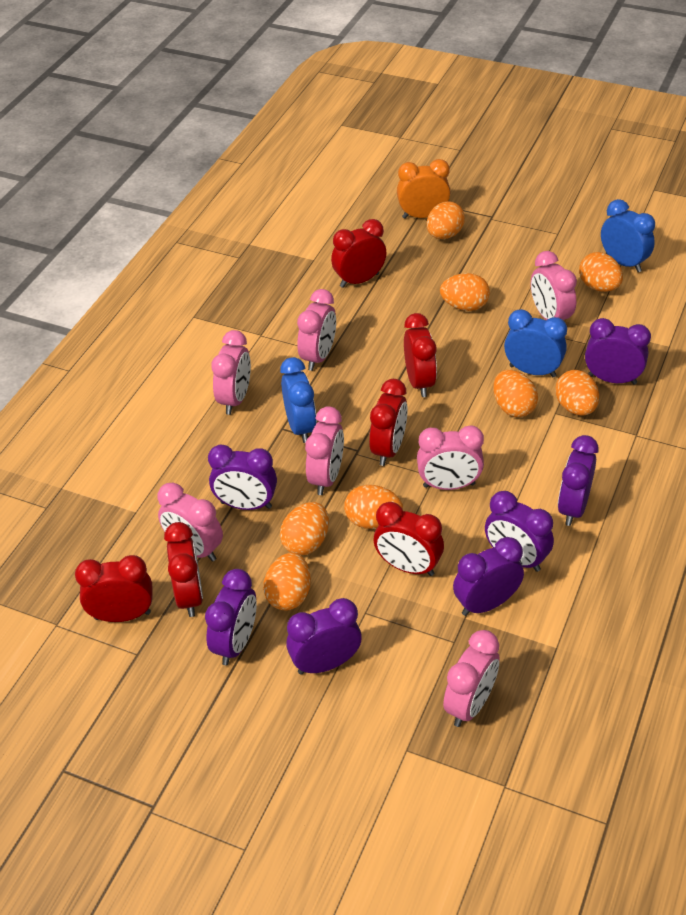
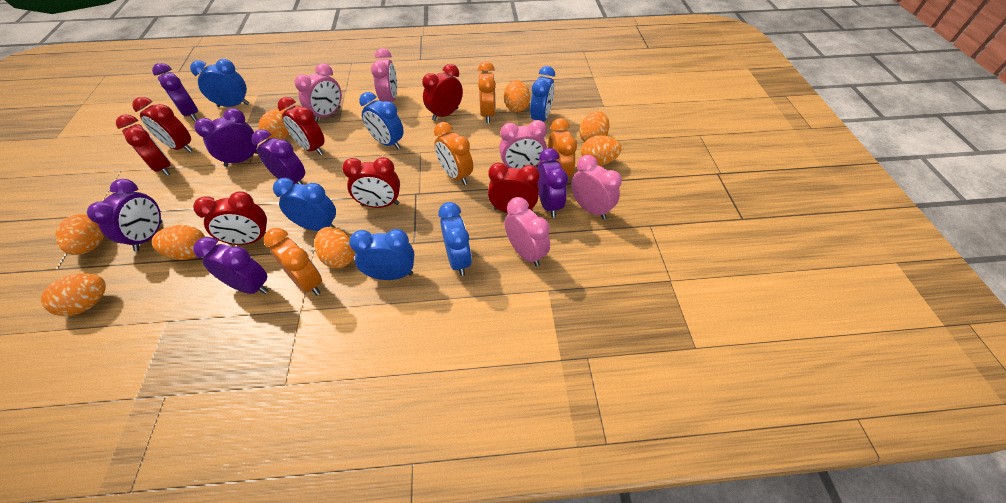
blue clock: 3 -> 6
orange clock: 1 -> 4
pink clock: 7 -> 5
purple clock: 7 -> 6
red clock: 6 -> 7

